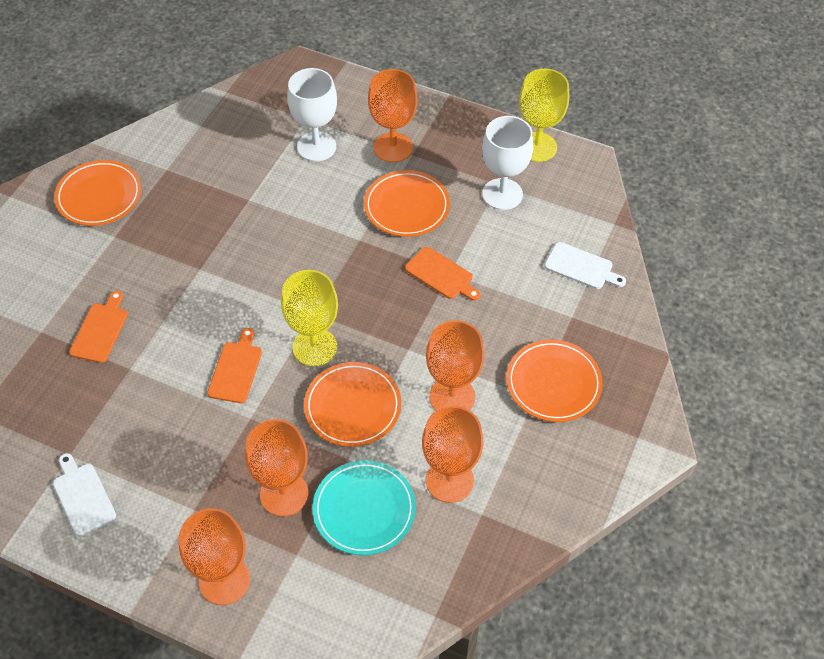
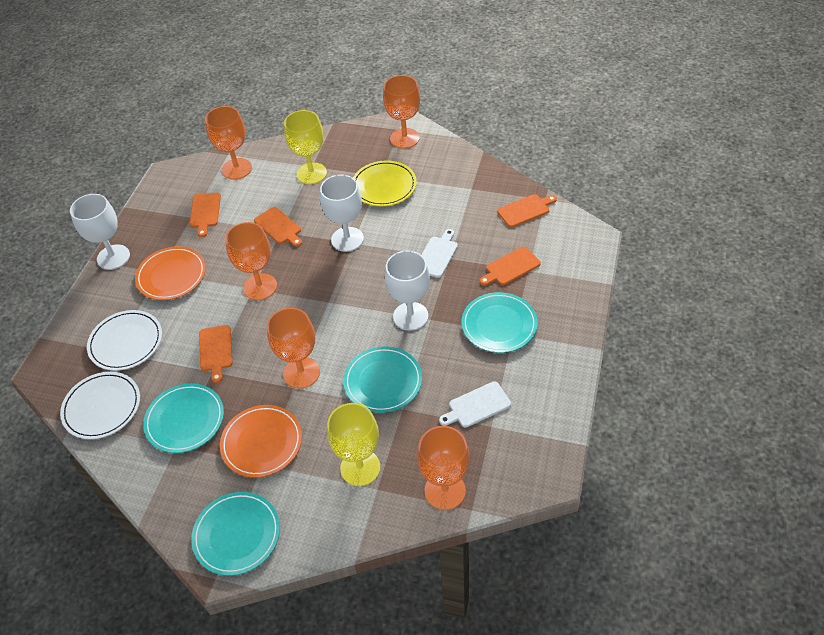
orange cutting board: 3 -> 5
orange plate: 4 -> 2
turquoise plate: 1 -> 4
white goblet: 2 -> 3
white plate: 0 -> 2
yellow plate: 0 -> 1

